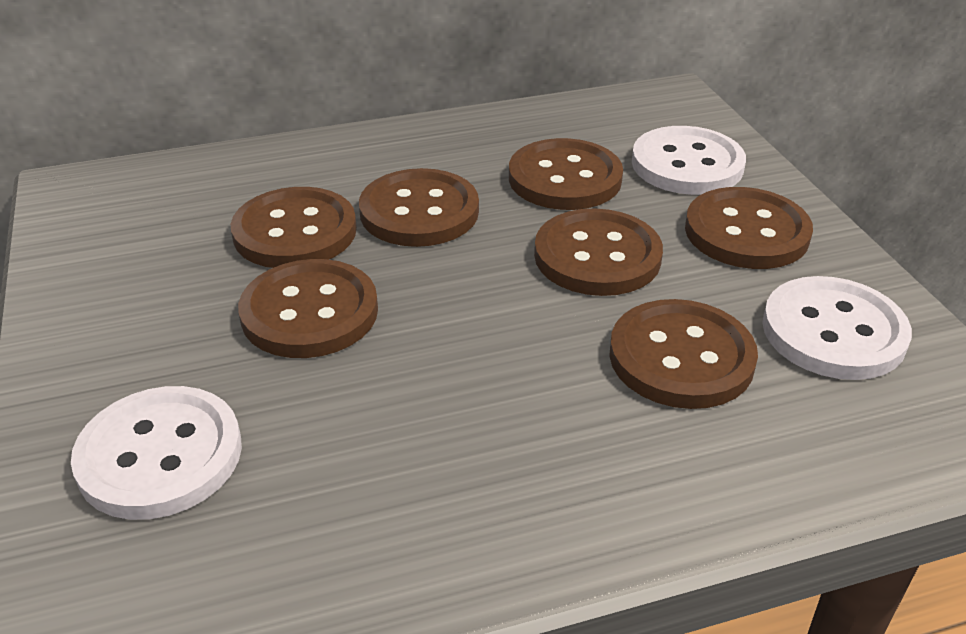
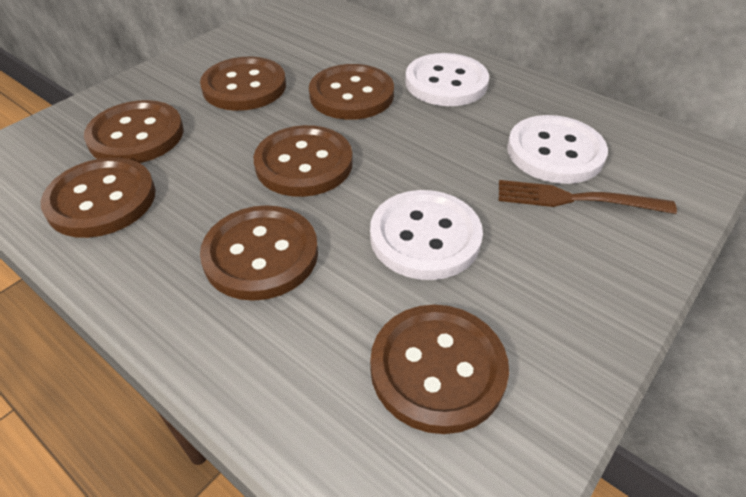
brown fork: 0 -> 1

